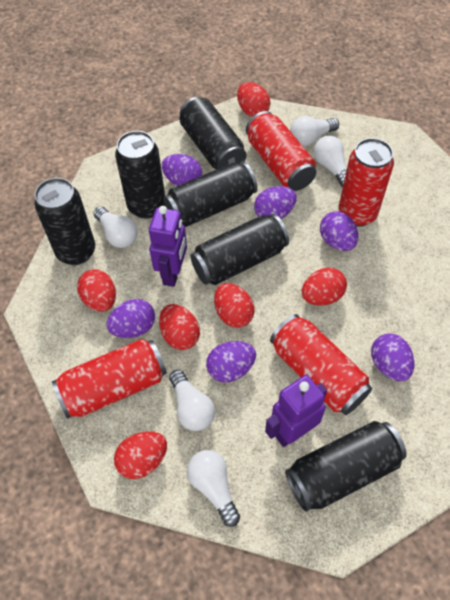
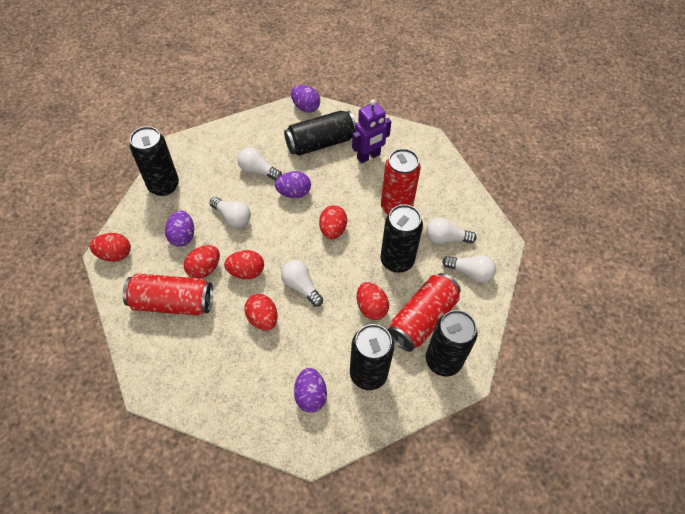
black can: 6 -> 5
purple egg: 6 -> 4
purple robot: 2 -> 1
red can: 4 -> 3

